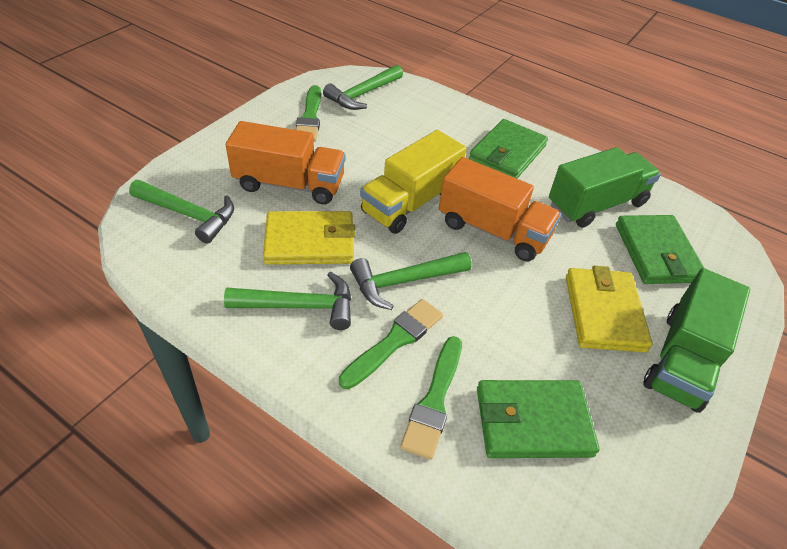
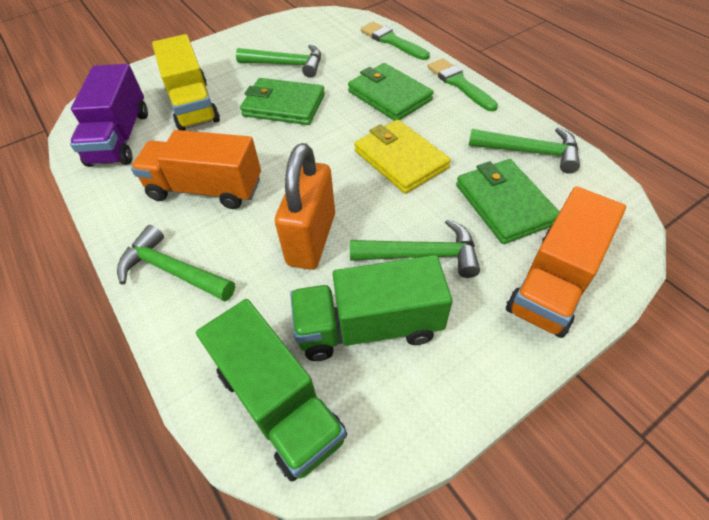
green brush: 3 -> 2
orange padlock: 0 -> 1
purple truck: 0 -> 1
yellow wallet: 2 -> 1

